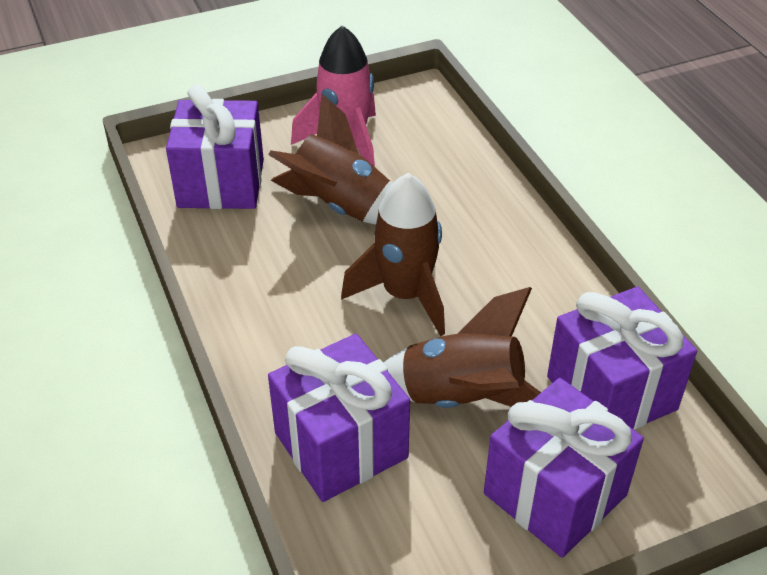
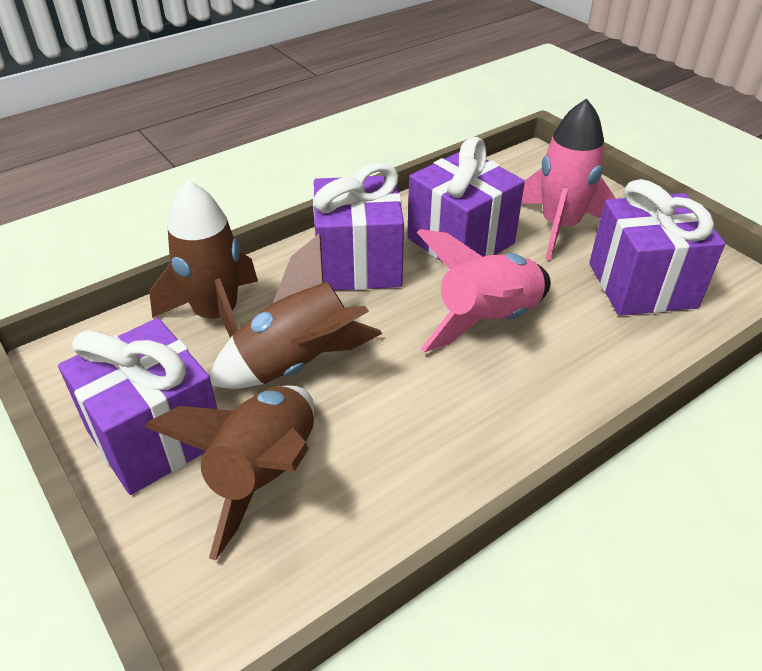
pink rocket: 1 -> 2

